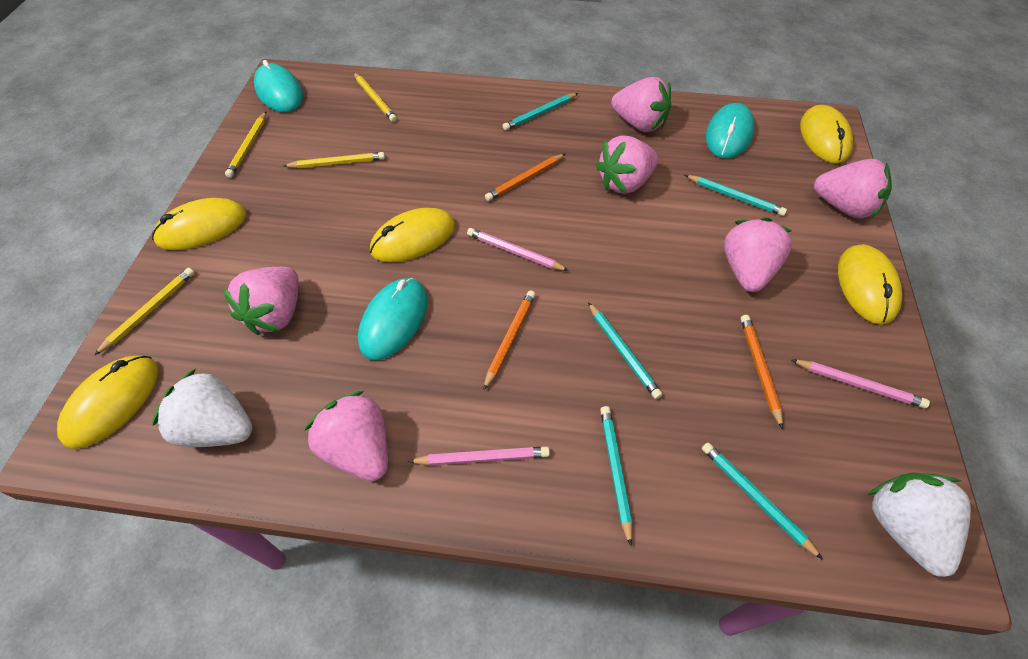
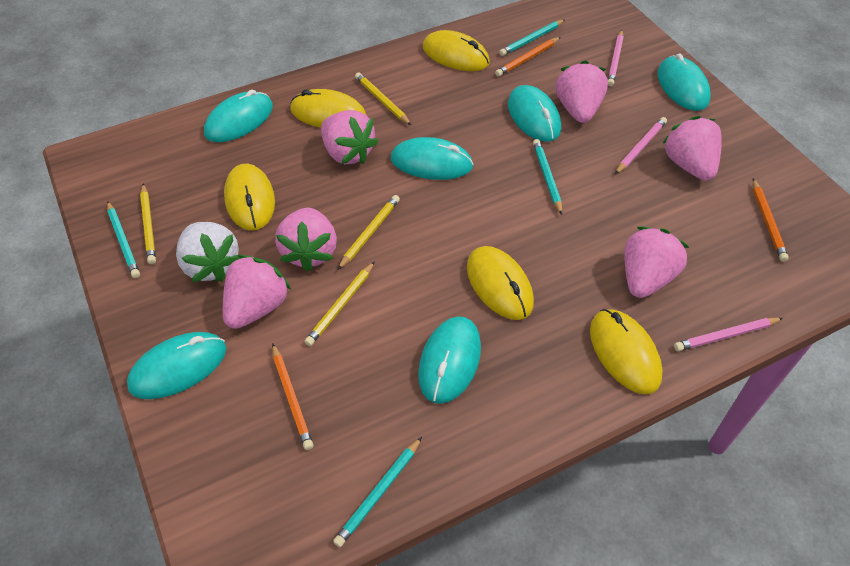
turquoise mouse: 3 -> 6
turquoise pencil: 5 -> 4
white strawberry: 2 -> 1

